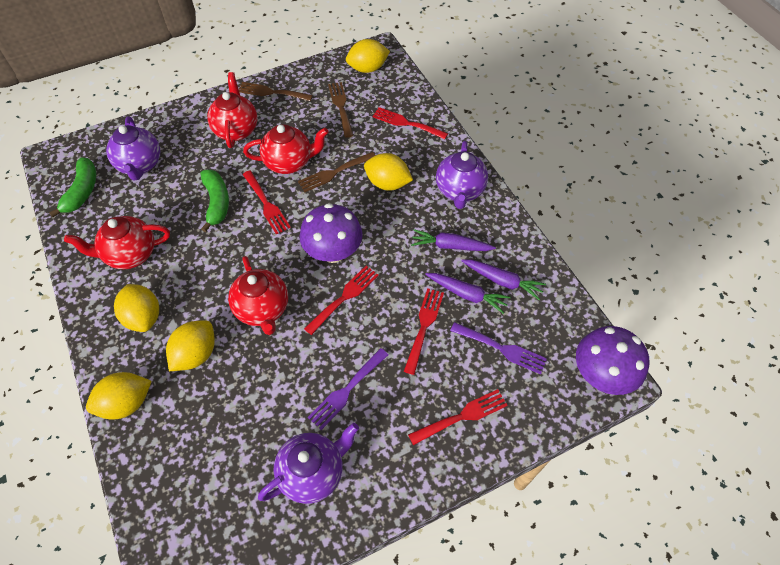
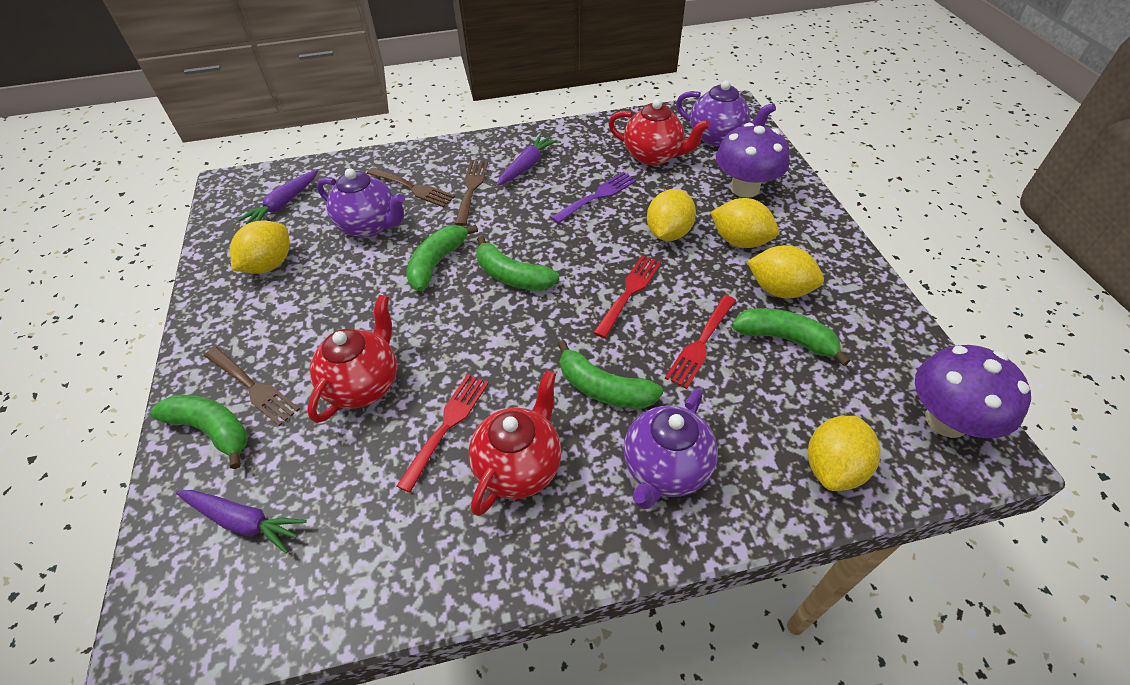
green banana: 2 -> 5
purple fork: 2 -> 1
red fork: 5 -> 3
red teapot: 4 -> 3

